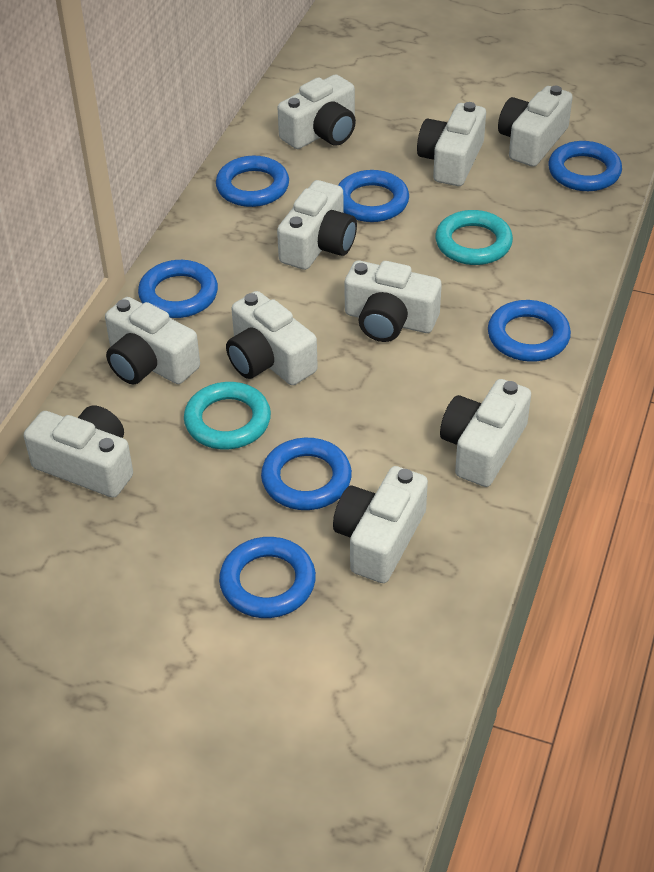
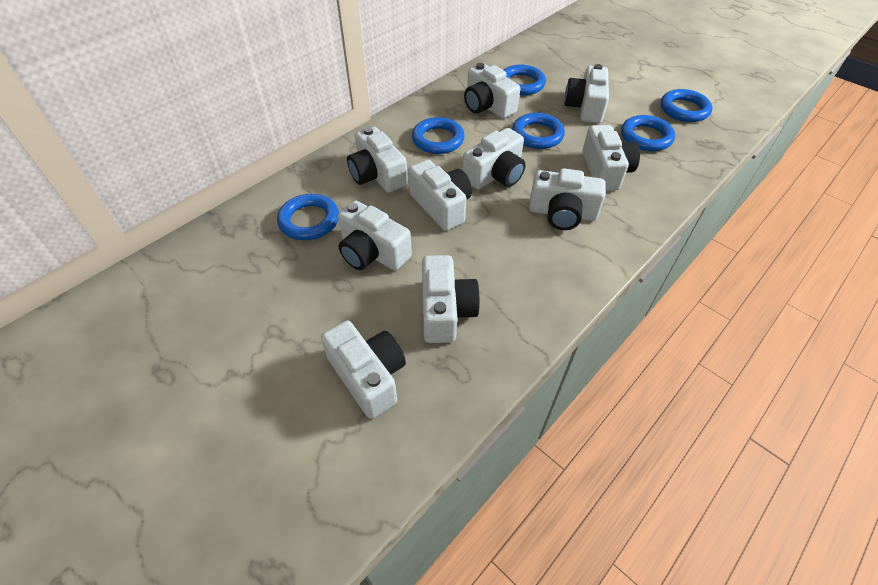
blue ring: 7 -> 6
turquoise ring: 2 -> 0

